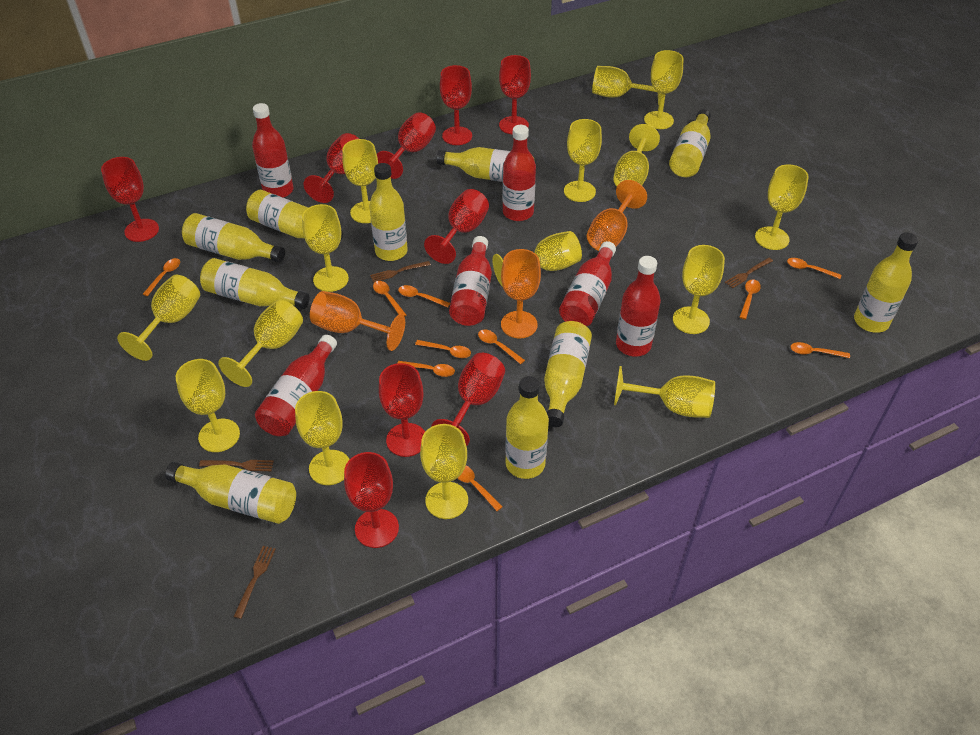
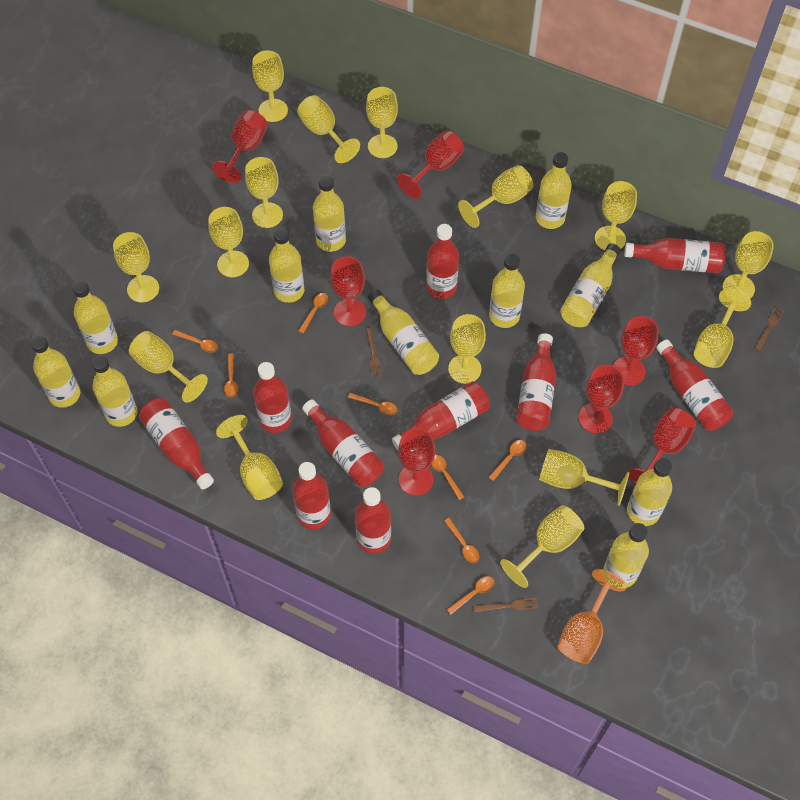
brown fork: 4 -> 3
orange goblet: 3 -> 1
orange spoon: 10 -> 8
red bottle: 6 -> 10
red goblet: 9 -> 7
yellow bottle: 10 -> 11

